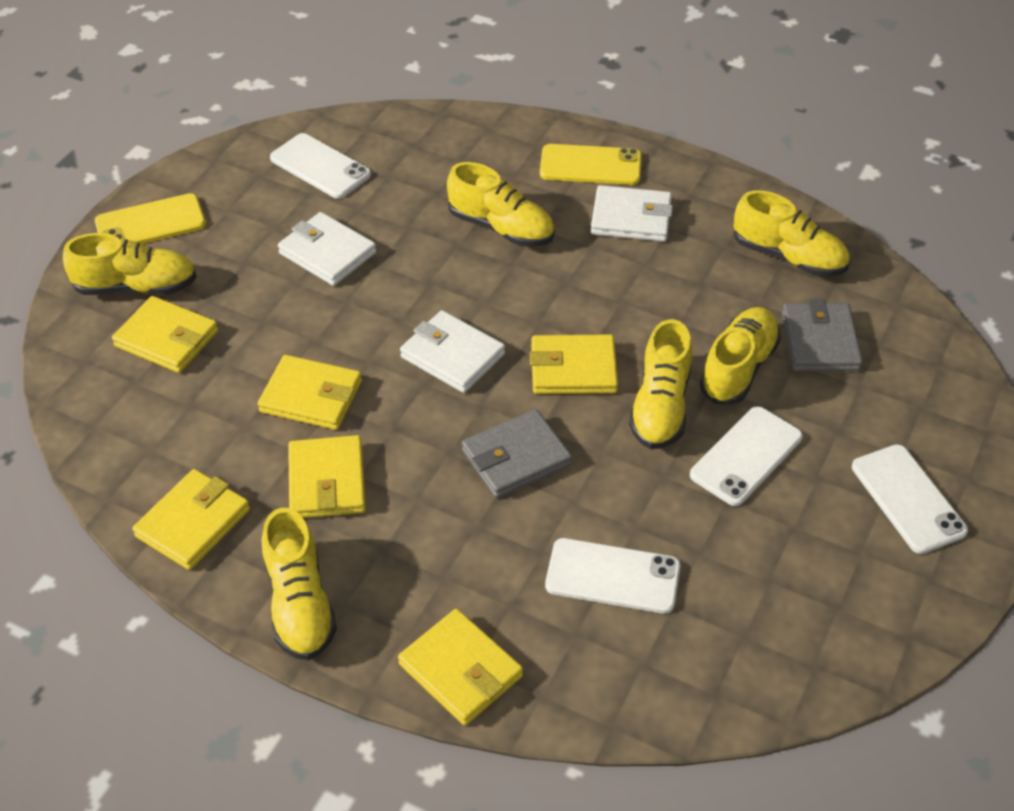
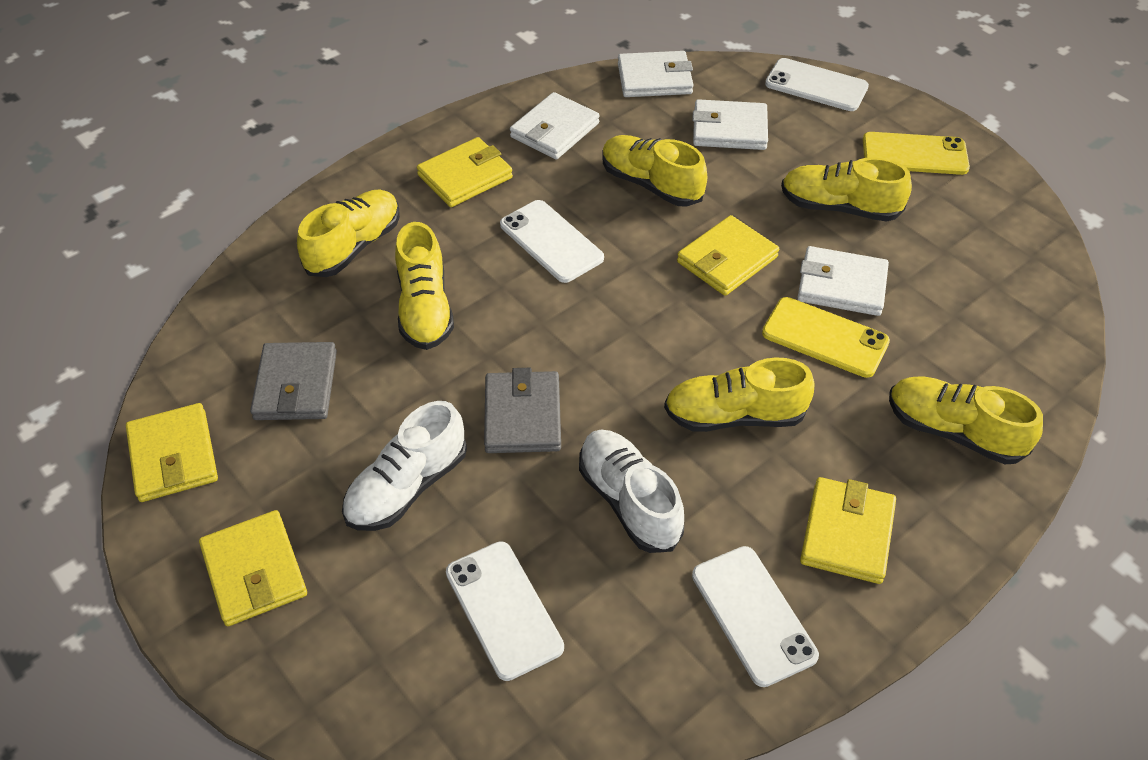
white shoe: 0 -> 2
white wallet: 3 -> 4
yellow wallet: 6 -> 5

